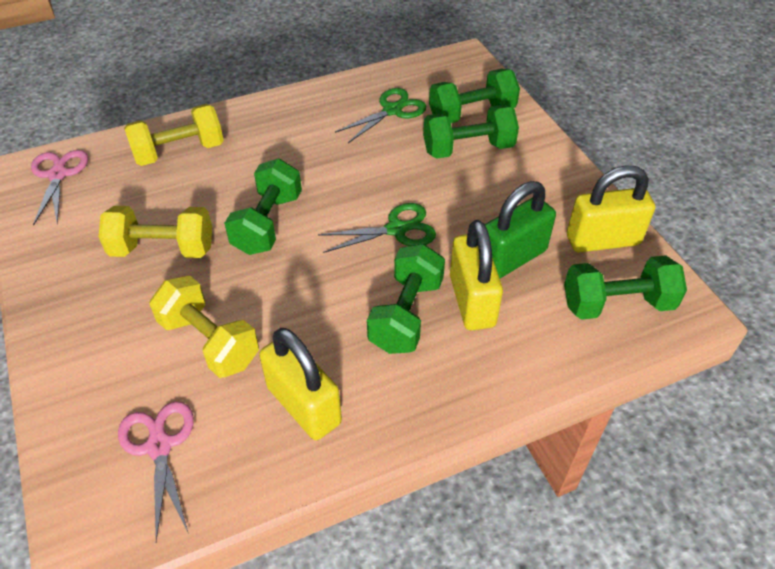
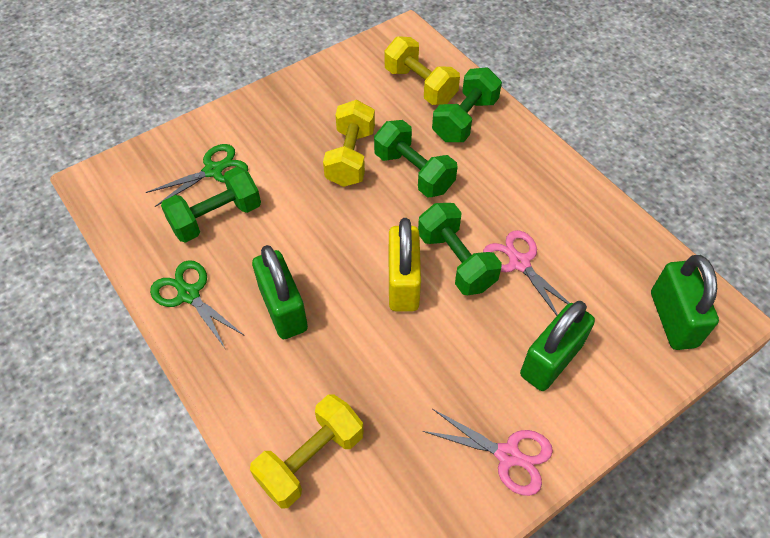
green dumbbell: 5 -> 4
green padlock: 1 -> 3
yellow padlock: 3 -> 1

